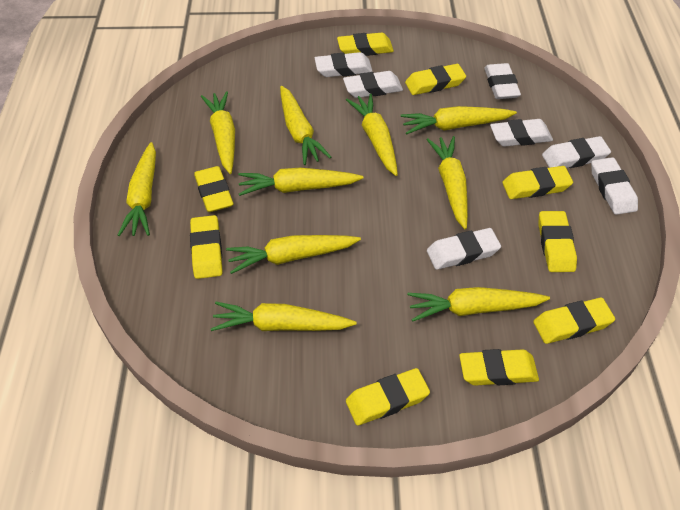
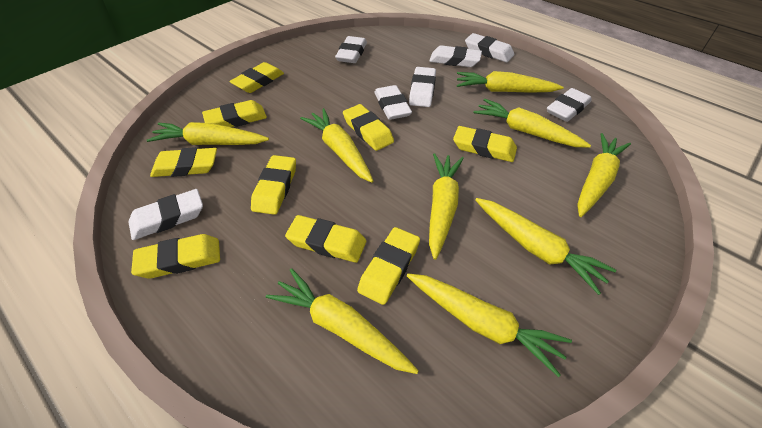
yellow carrot: 10 -> 9

